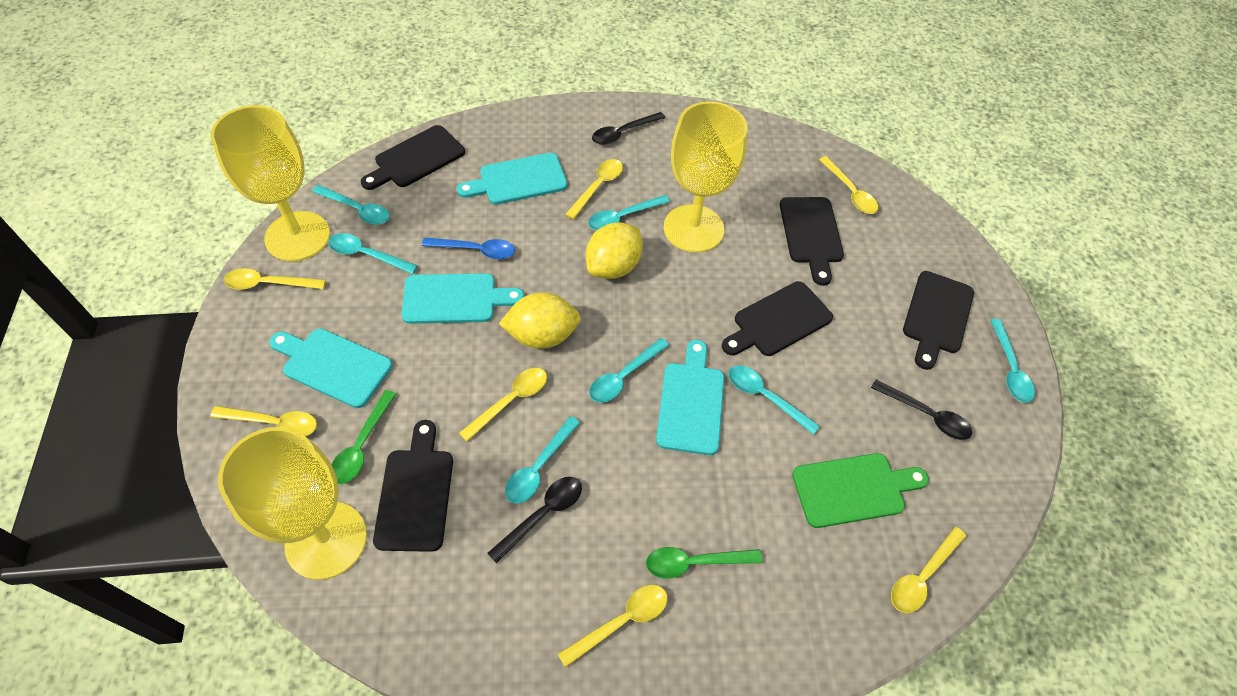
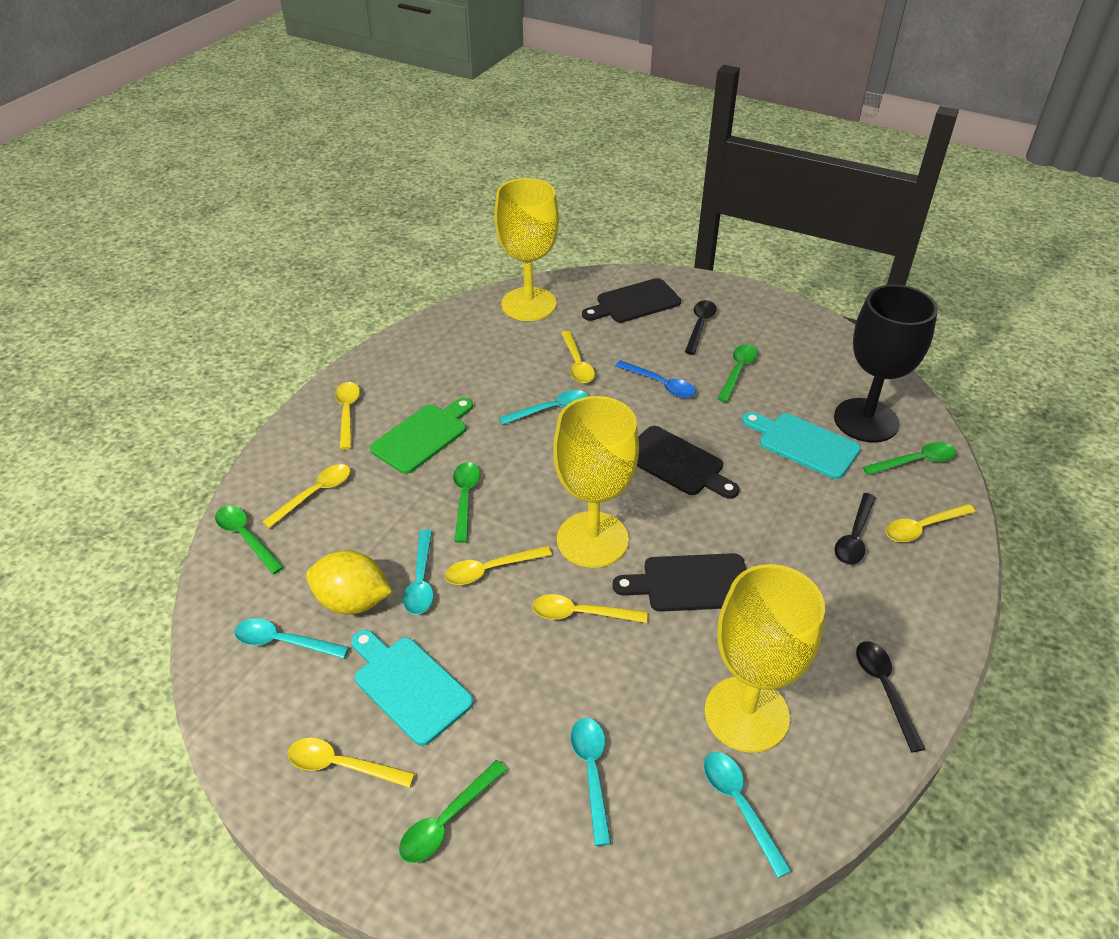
black cutting board: 5 -> 3
black goblet: 0 -> 1
green spoon: 2 -> 5
turquoise cutting board: 4 -> 2
turquoise spoon: 7 -> 5
yellow lemon: 2 -> 1

